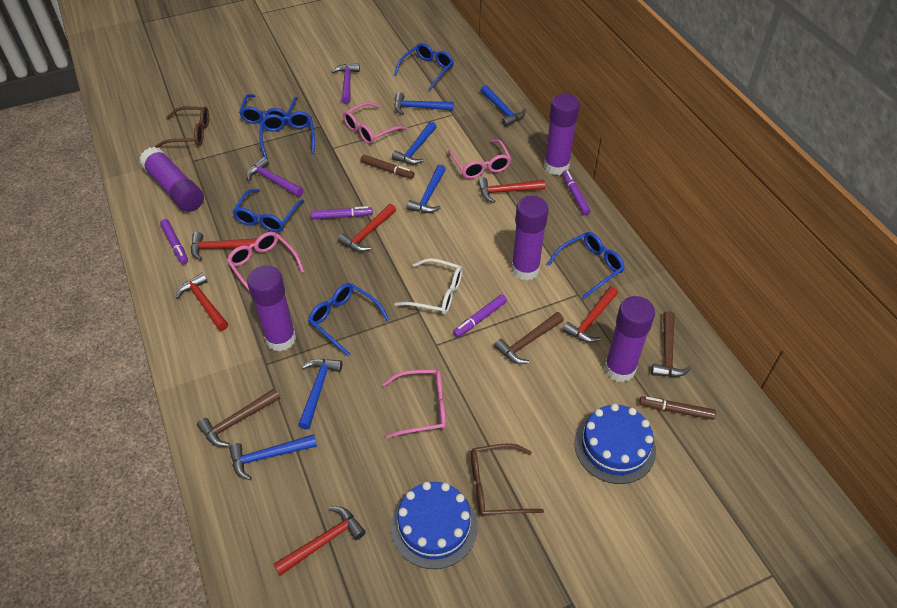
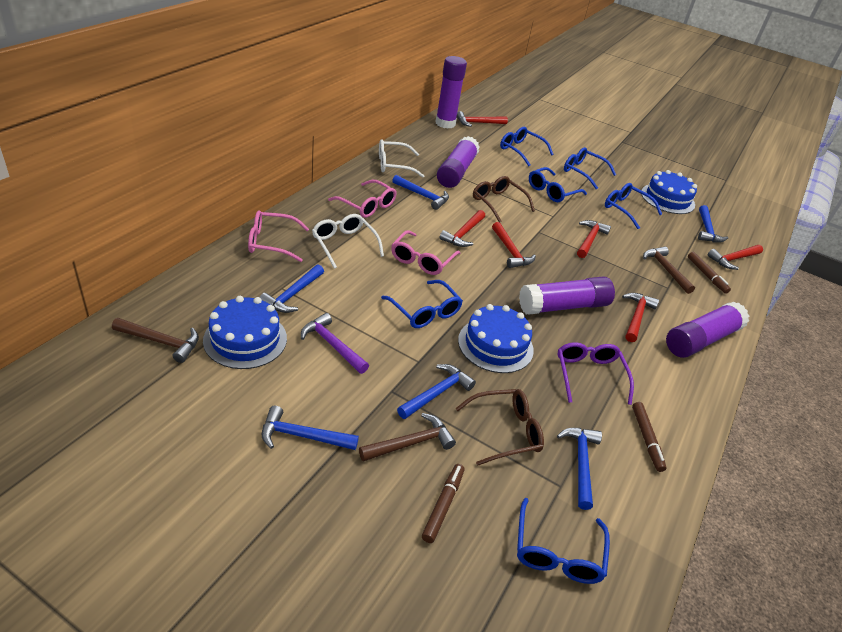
blue cake: 2 -> 3
brown marker: 2 -> 3
pink glasses: 4 -> 3
purple glasses: 0 -> 1
purple glue stick: 5 -> 4
purple hammer: 2 -> 1
purple marker: 4 -> 0
white glasses: 1 -> 2

